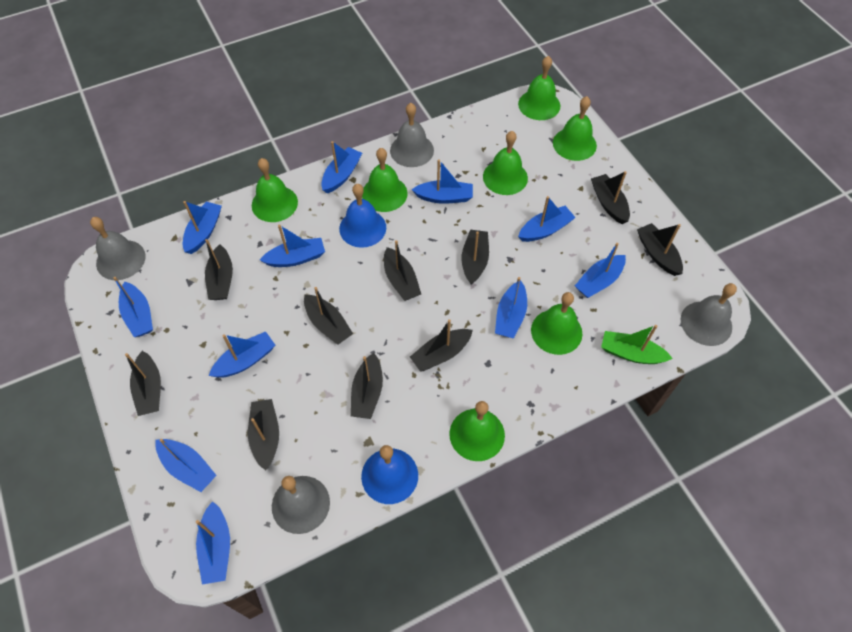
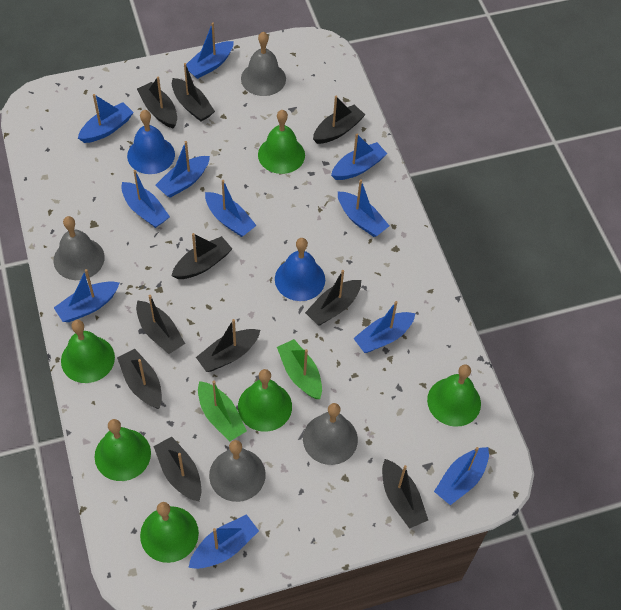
green bell: 7 -> 6
green boat: 1 -> 2

